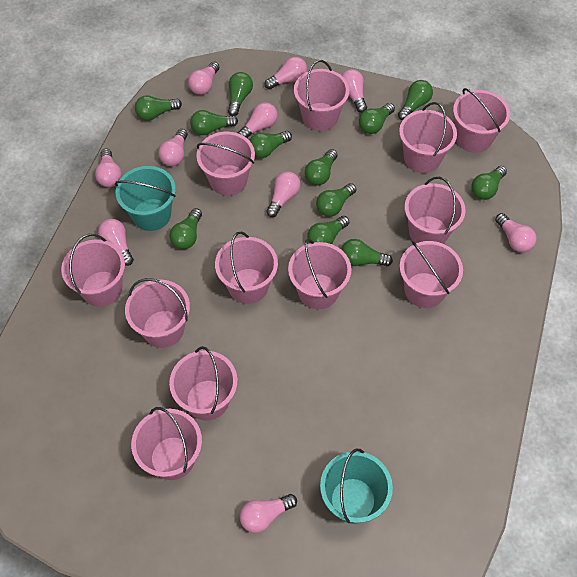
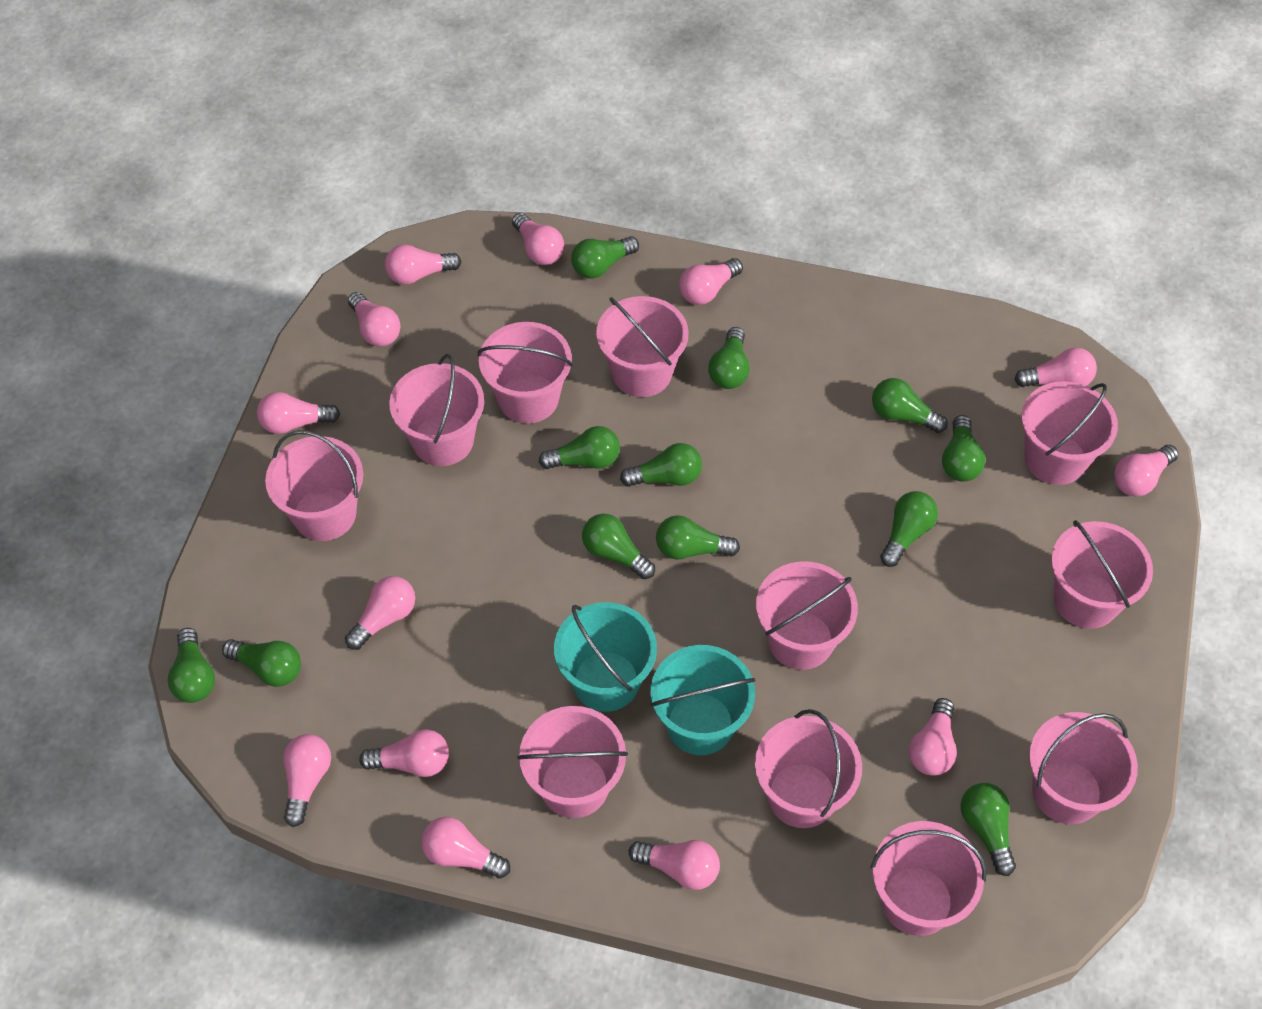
pink bucket: 12 -> 11
pink light bulb: 10 -> 13

